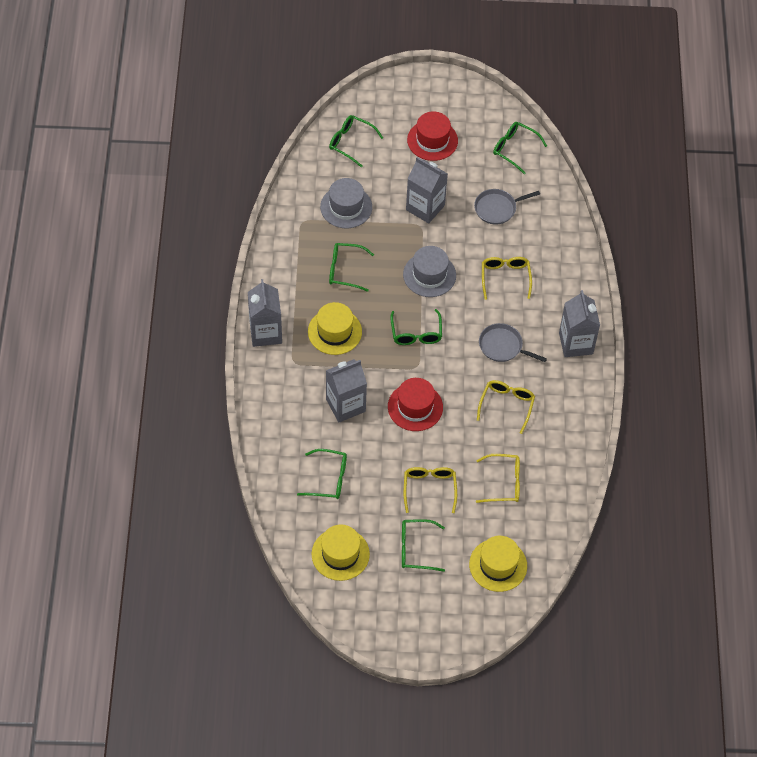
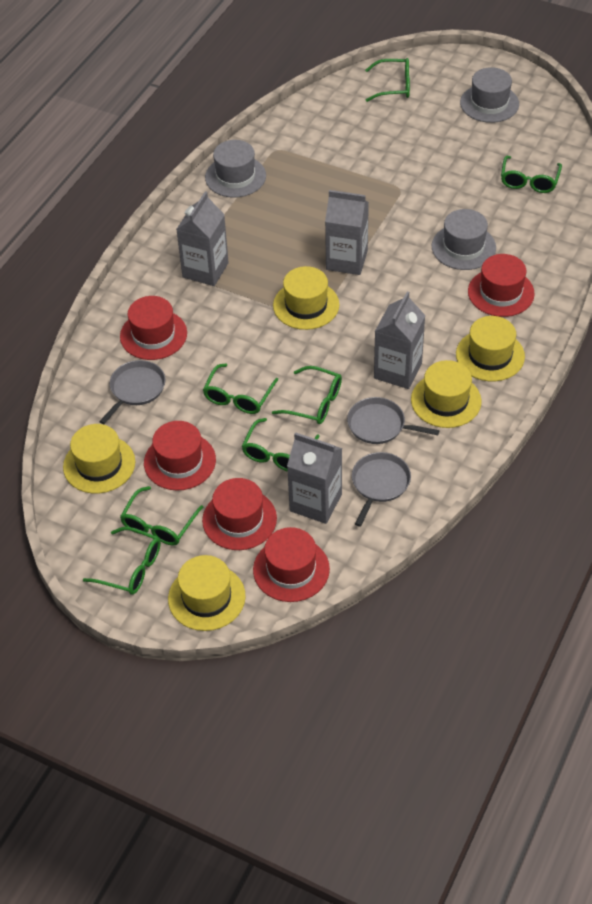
green glasses: 6 -> 7
grey hat: 2 -> 3
grey pan: 2 -> 3
red hat: 2 -> 5
yellow glasses: 4 -> 0
yellow hat: 3 -> 5

